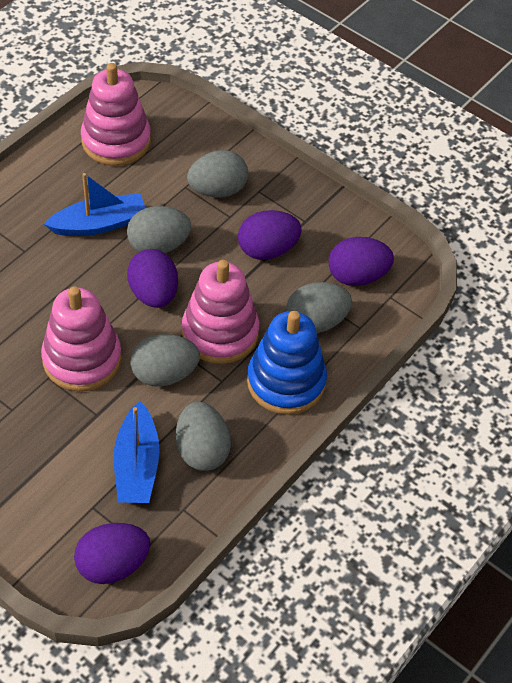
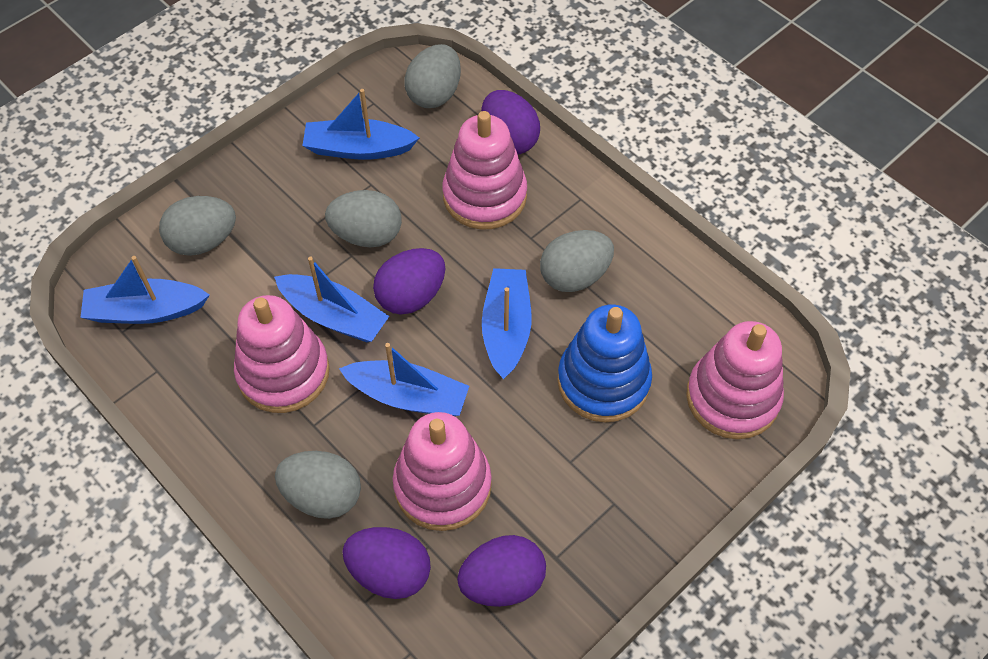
blue boat: 2 -> 5
pink stacking toy: 3 -> 4

